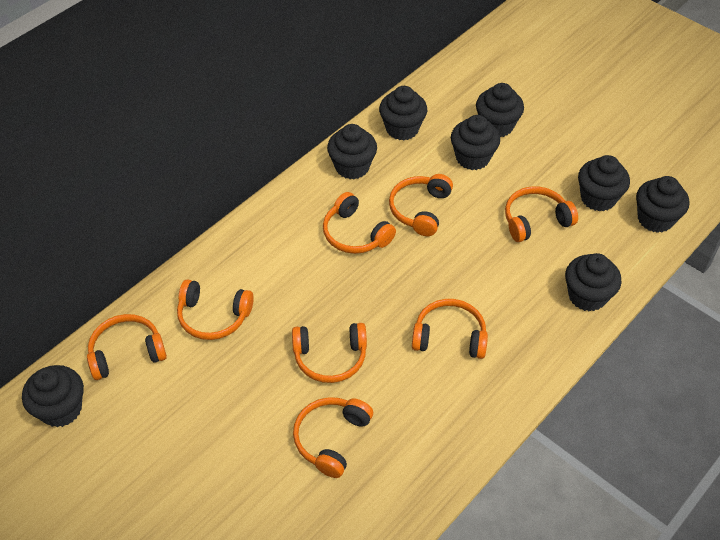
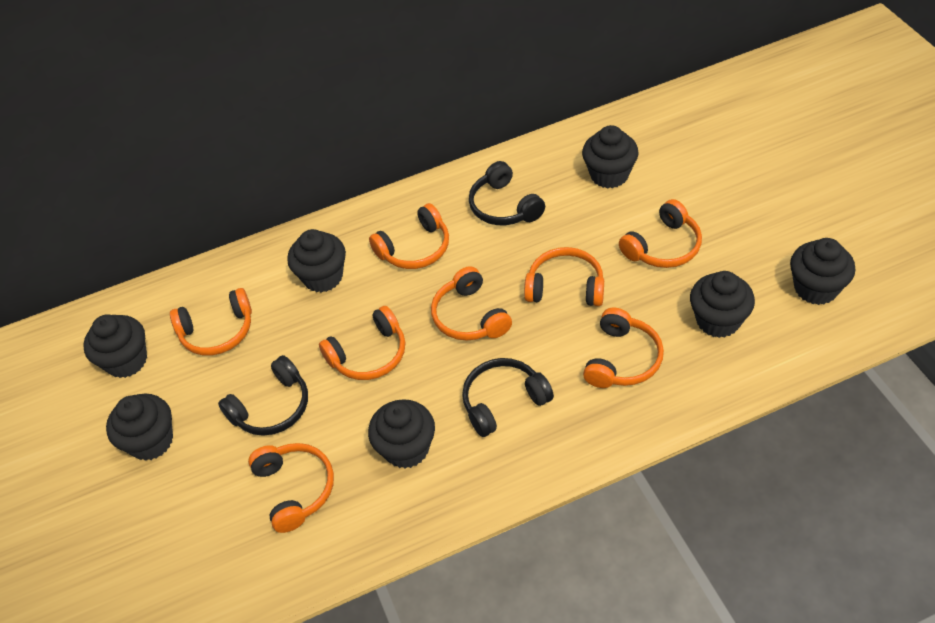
black cupcake: 8 -> 7
black headphones: 0 -> 3

